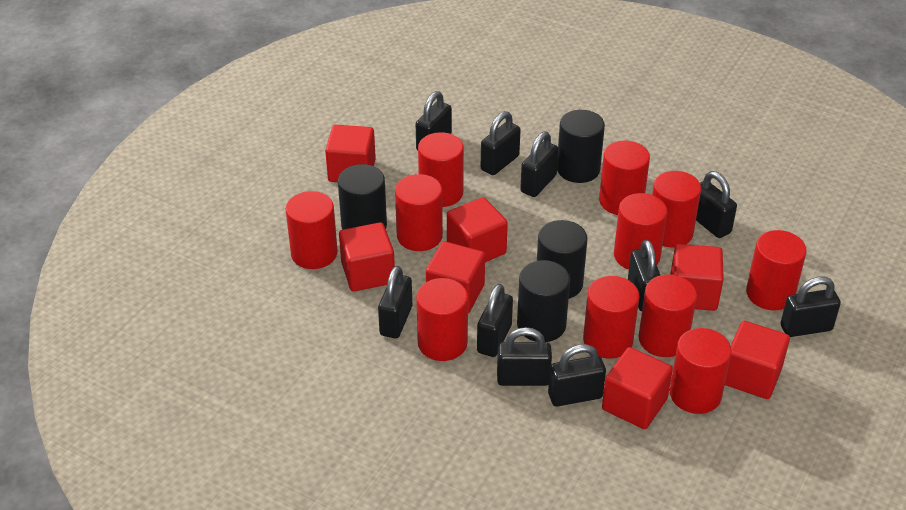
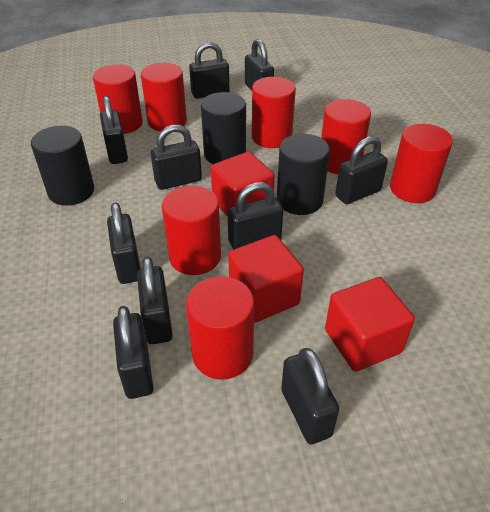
black cylinder: 4 -> 3
red cube: 7 -> 3
red cylinder: 11 -> 7

